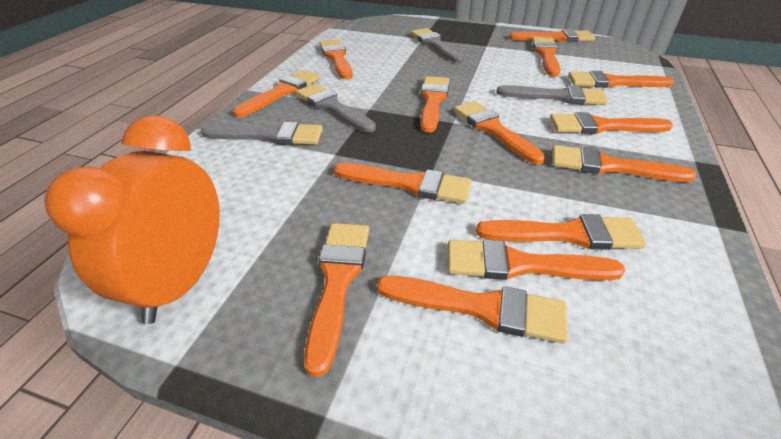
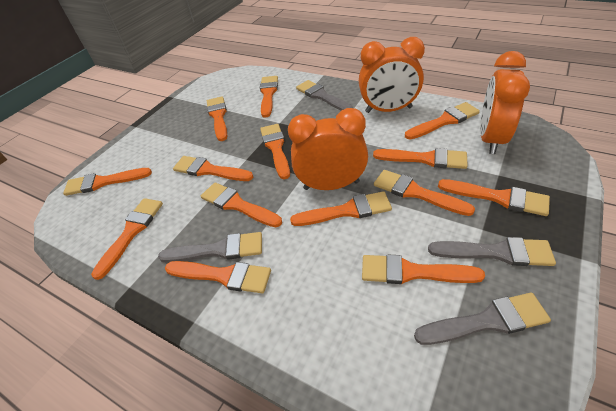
orange clock: 1 -> 3

